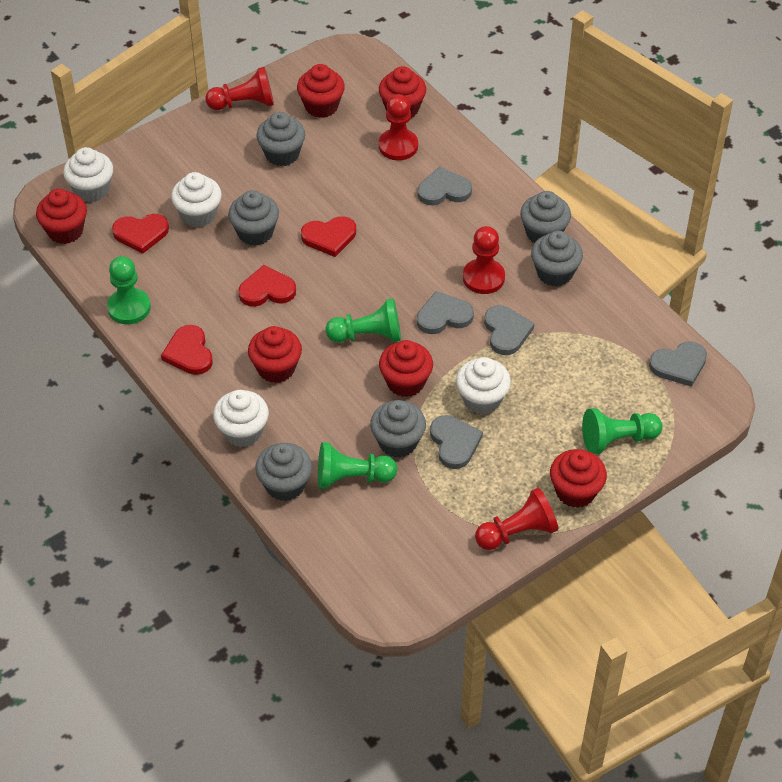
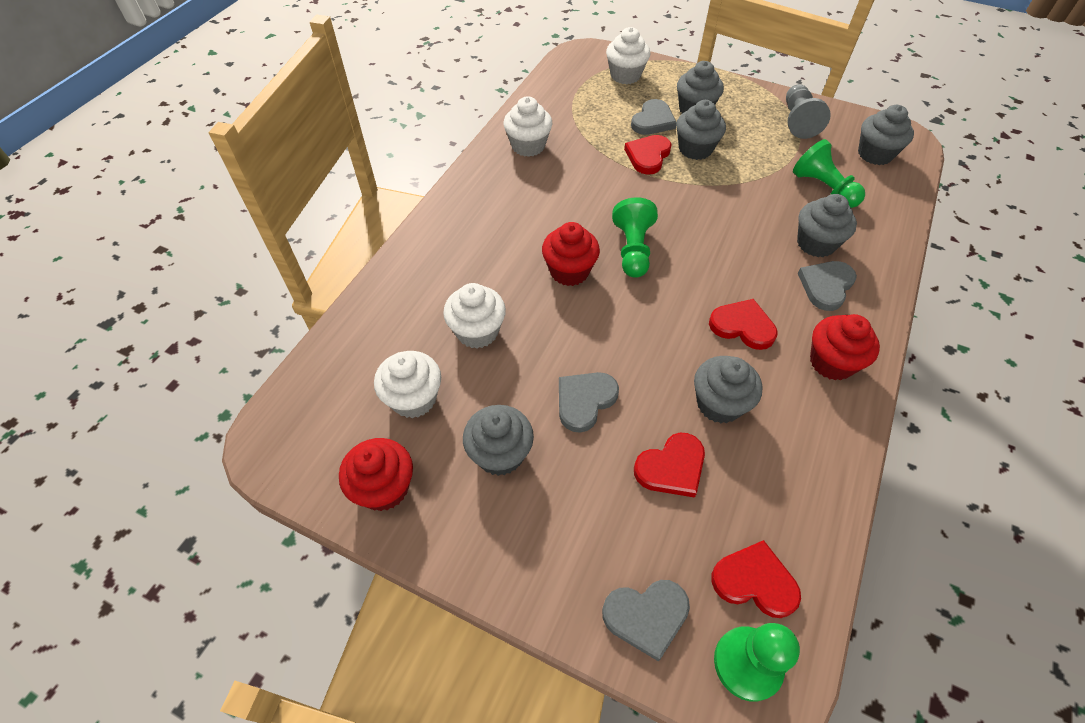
green pawn: 4 -> 3
grey heart: 5 -> 4
grey pawn: 0 -> 1
red cupcake: 6 -> 3
red pawn: 4 -> 0

